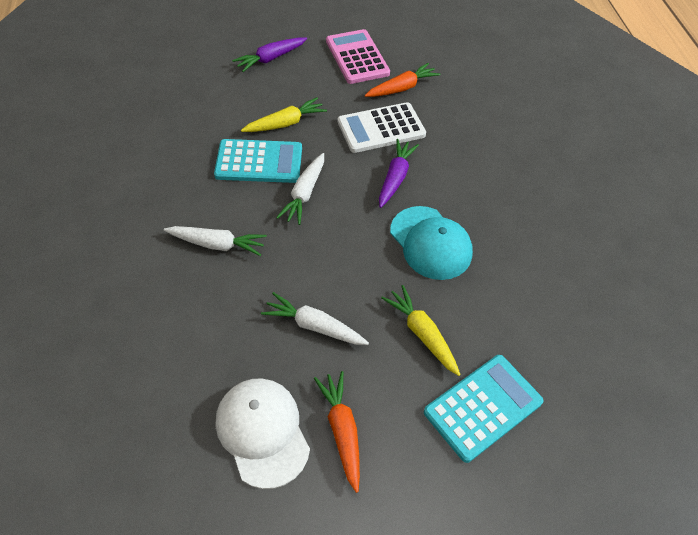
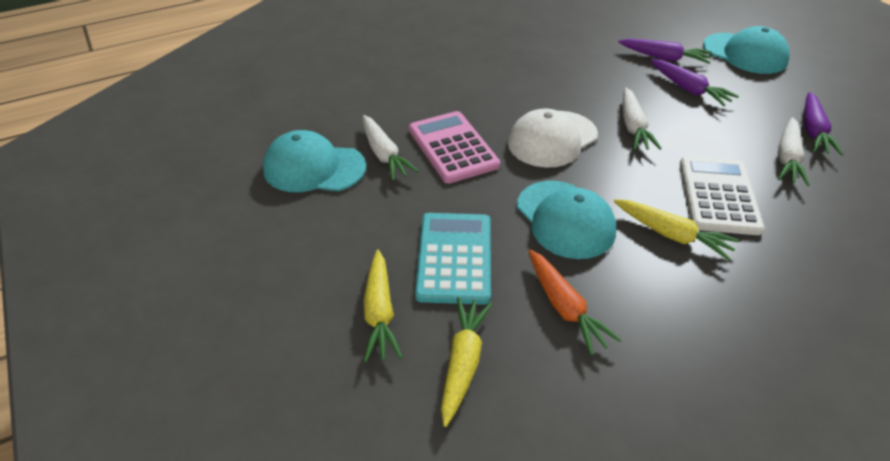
orange carrot: 2 -> 1
purple carrot: 2 -> 3
turquoise calculator: 2 -> 1
turquoise cap: 1 -> 3
yellow carrot: 2 -> 3

